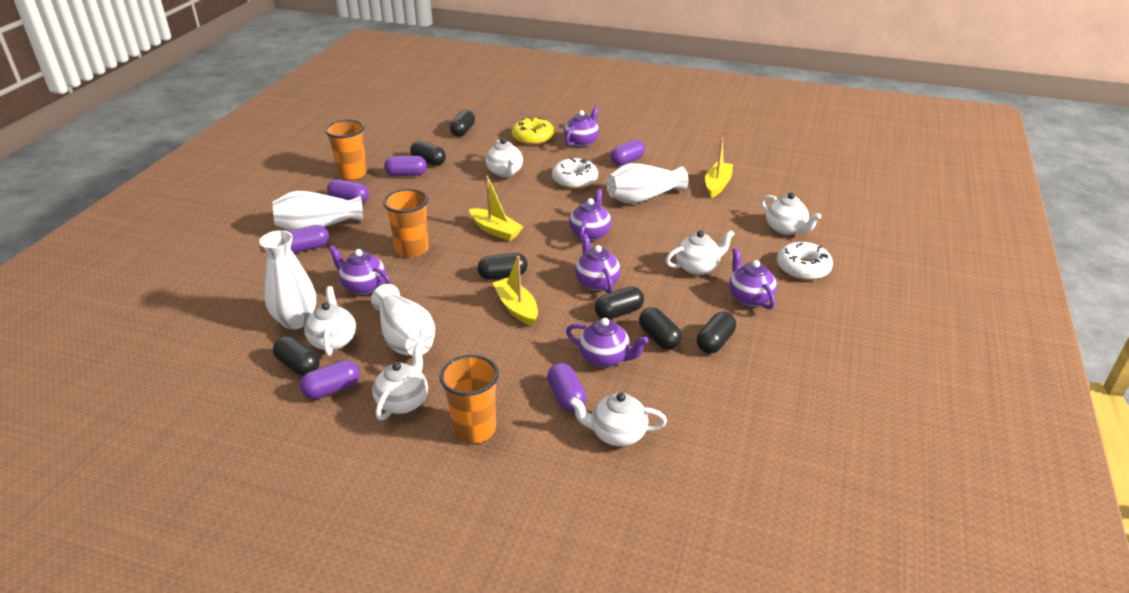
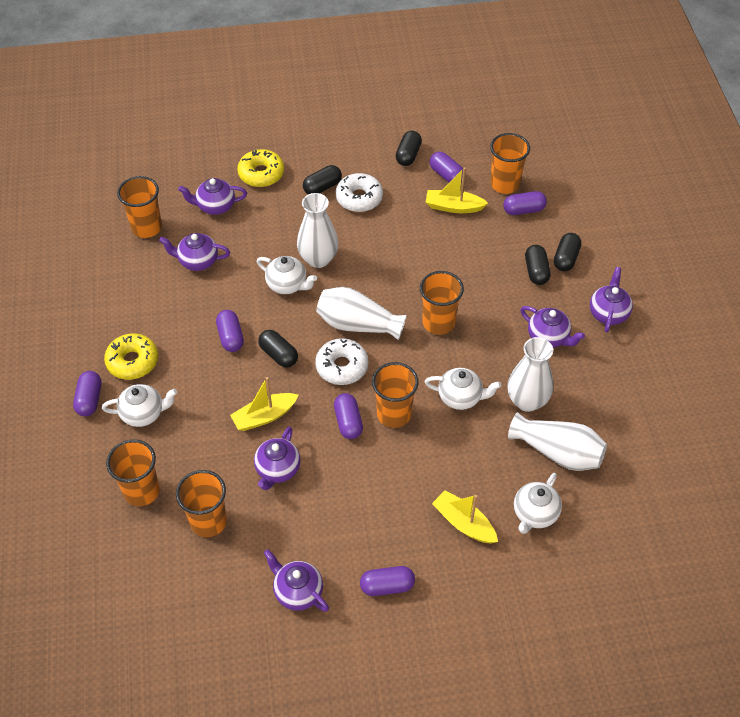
black capsule: 7 -> 5
orange cup: 3 -> 6
white teapot: 6 -> 4
yellow donut: 1 -> 2

